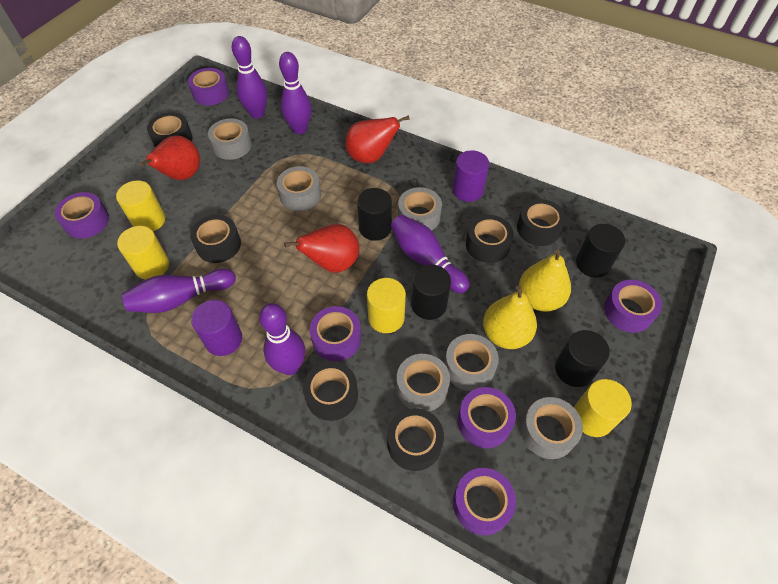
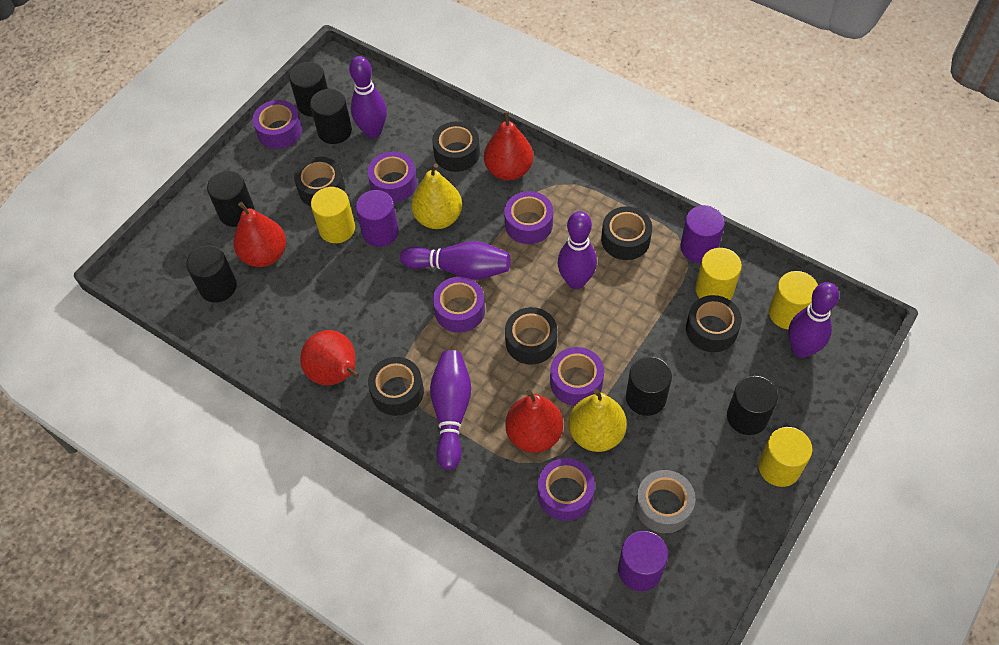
black cylinder: 4 -> 6
grey tape: 6 -> 1
purple cylinder: 2 -> 3
red pear: 3 -> 4

